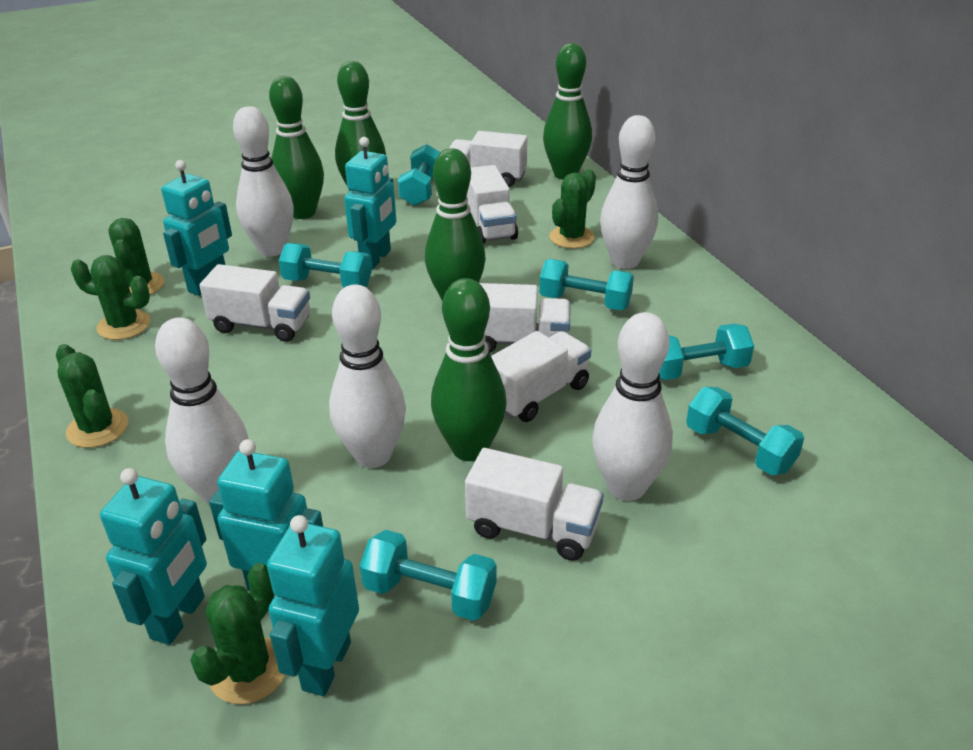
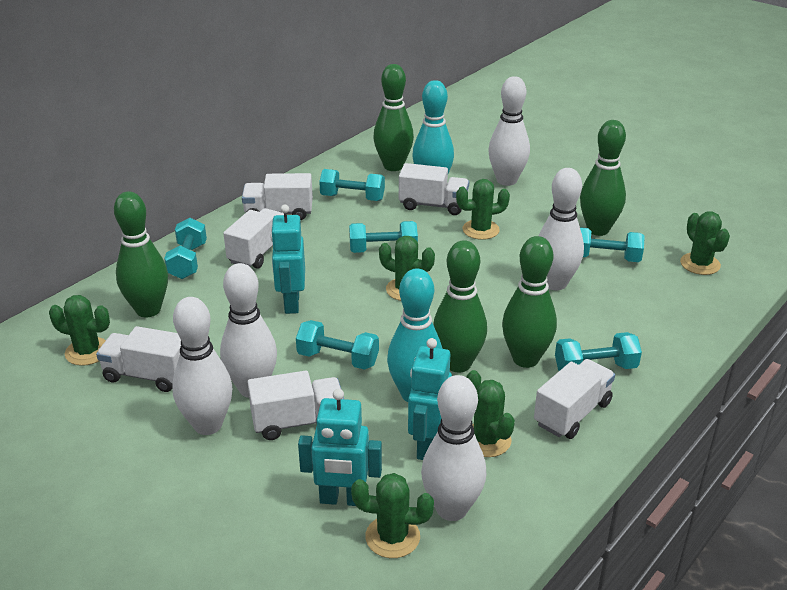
green cactus: 5 -> 6
turquoise bowling pin: 0 -> 2
turquoise robot: 5 -> 3

